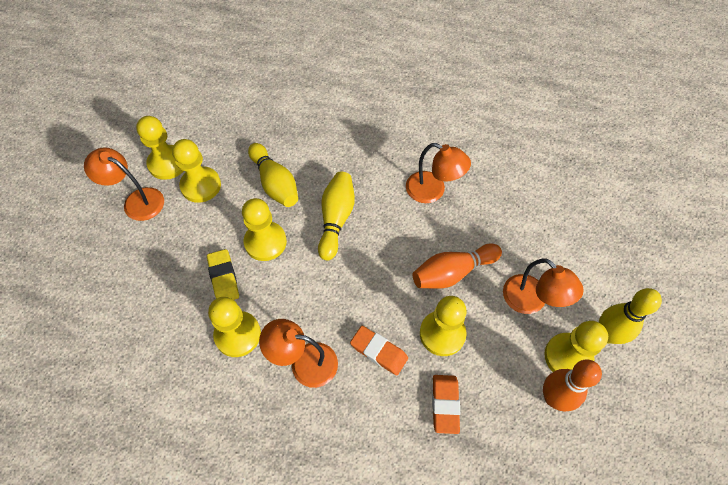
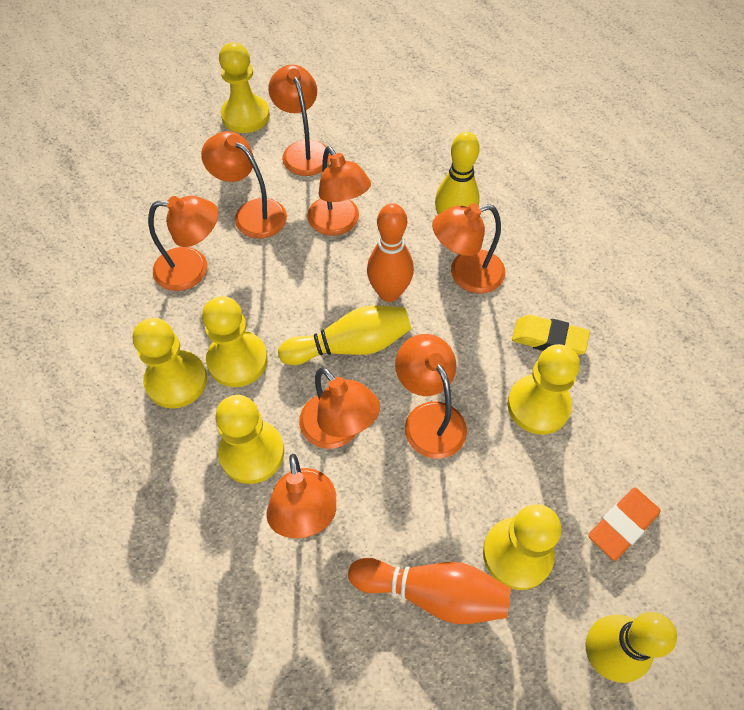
orange eraser: 2 -> 1
orange lamp: 4 -> 8

